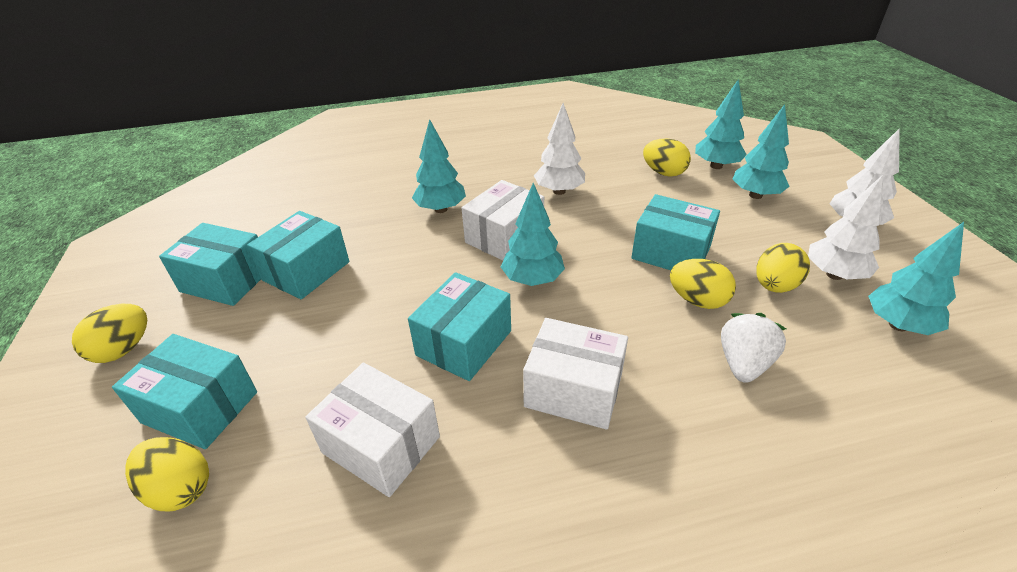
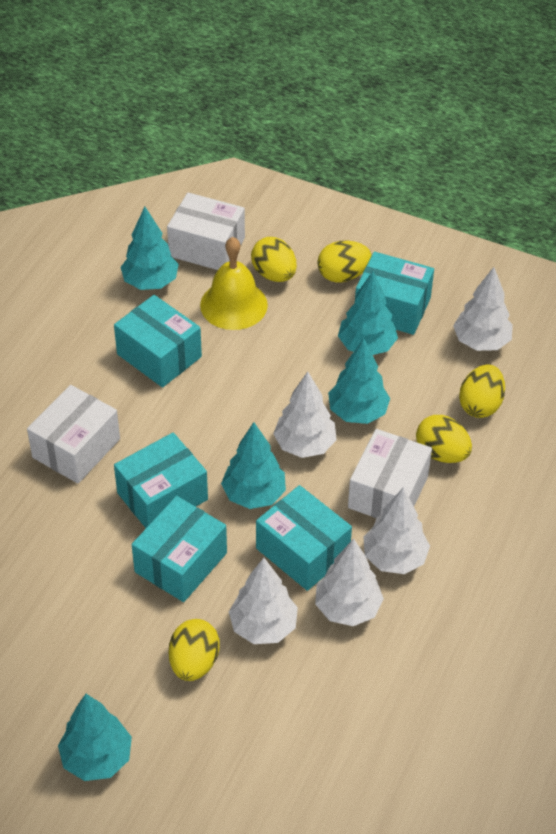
white strawberry: 1 -> 0
white tree: 3 -> 5
yellow bell: 0 -> 1

